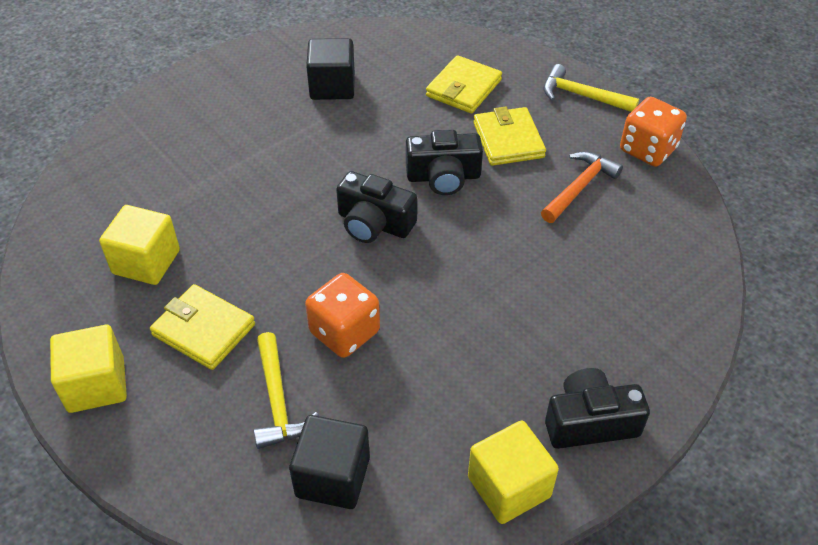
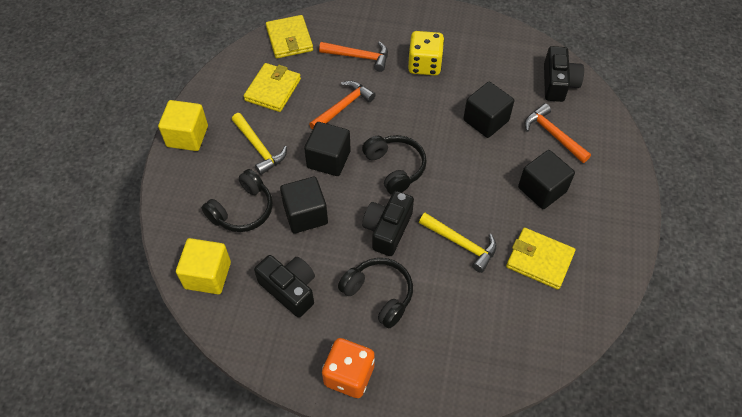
black cube: 2 -> 4
black headphones: 0 -> 3
orange dice: 2 -> 1
orange hammer: 1 -> 3
yellow cube: 3 -> 2
yellow dice: 0 -> 1

